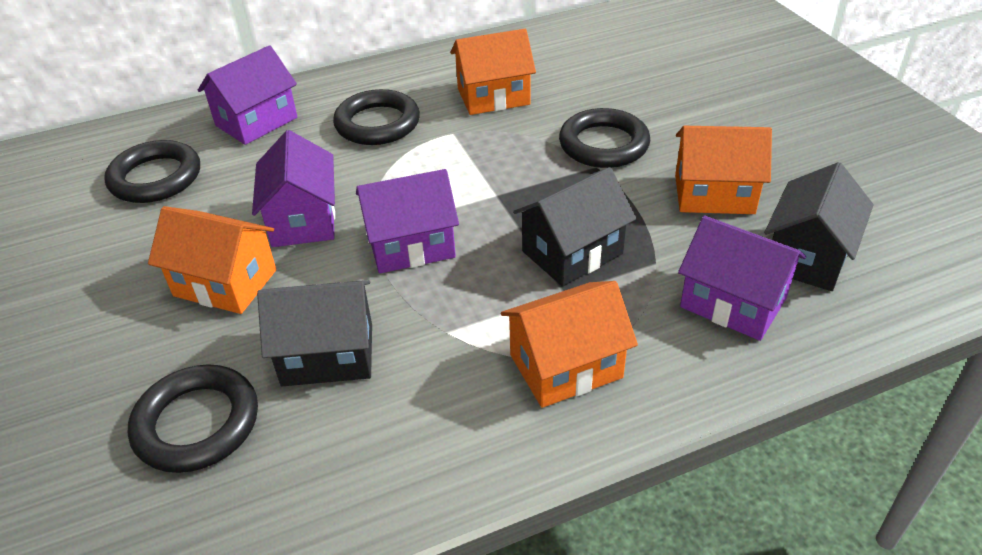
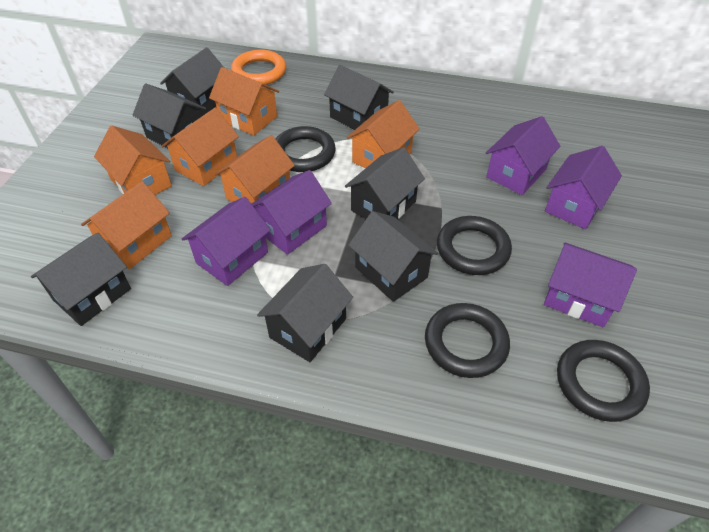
black house: 3 -> 7
orange house: 4 -> 6
orange ring: 0 -> 1
purple house: 4 -> 5

